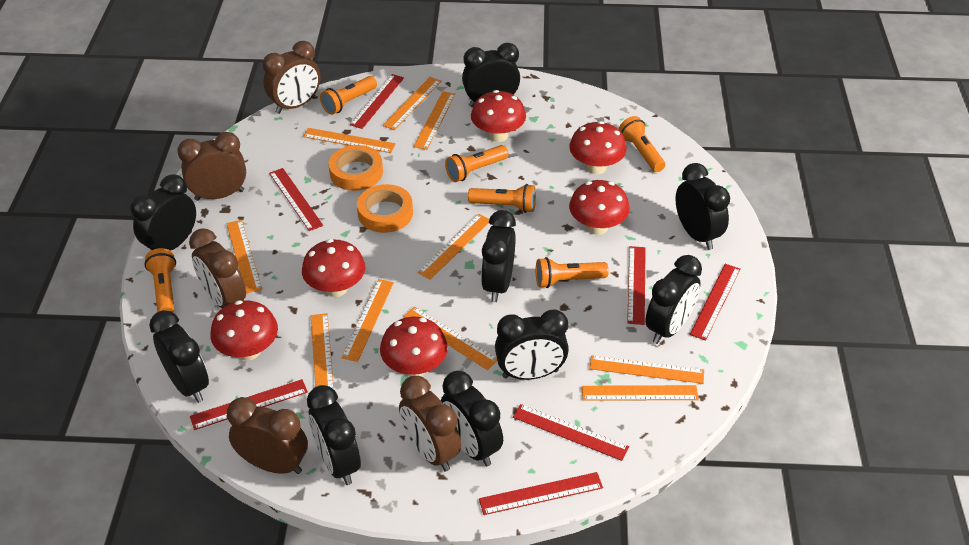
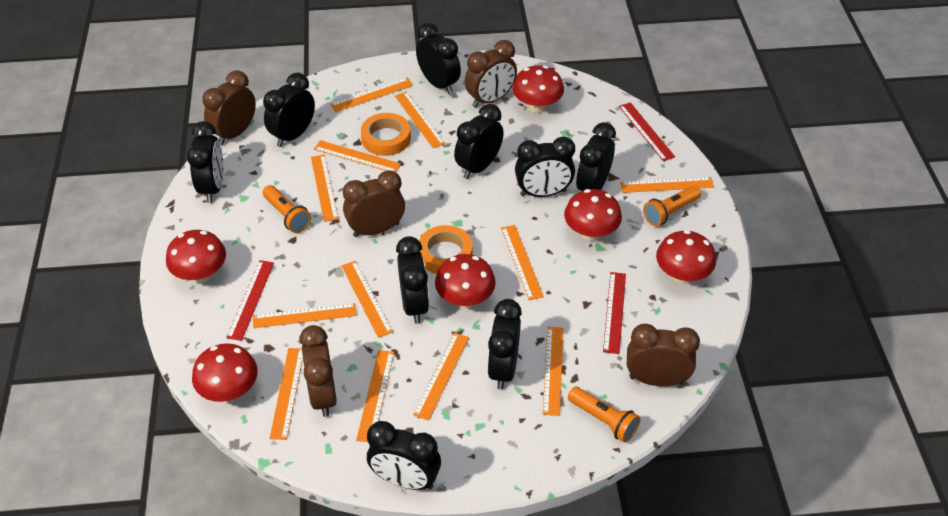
orange flashlight: 6 -> 3
orange ruler: 10 -> 12
red ruler: 7 -> 3

